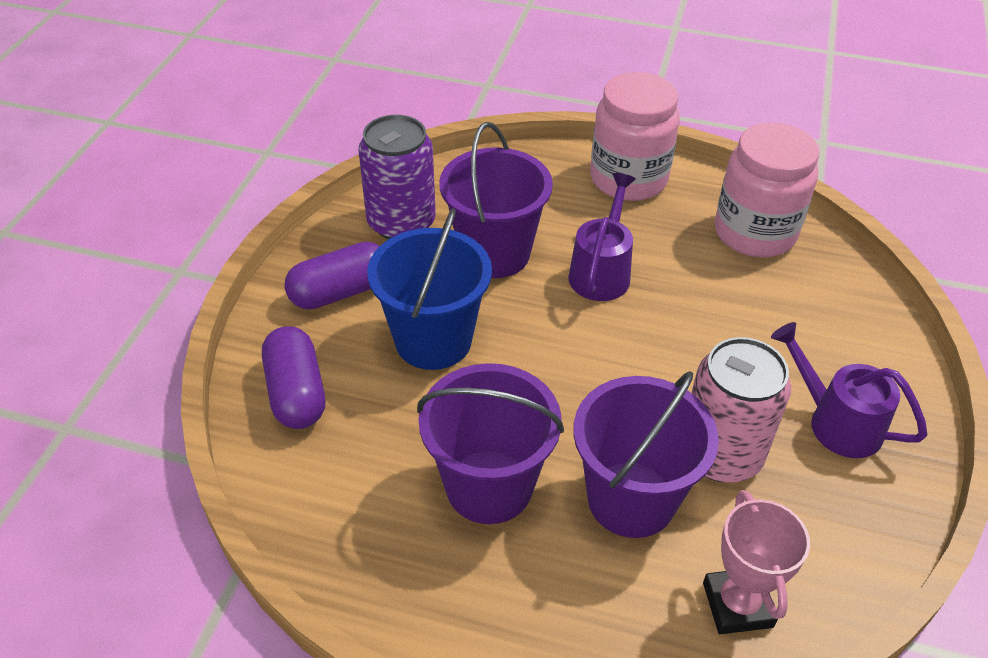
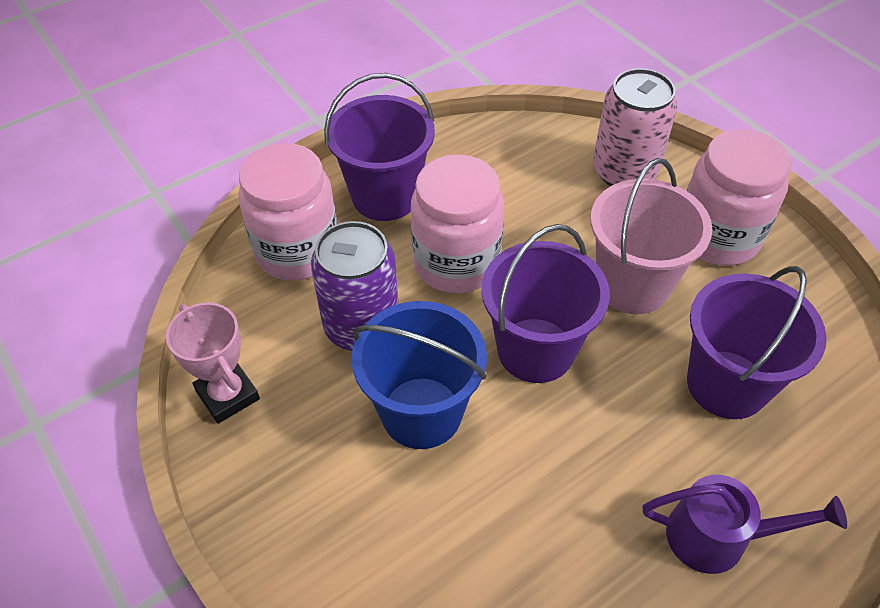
pink bucket: 0 -> 1
pink jar: 2 -> 3
purple capsule: 2 -> 0
purple watering can: 2 -> 1

